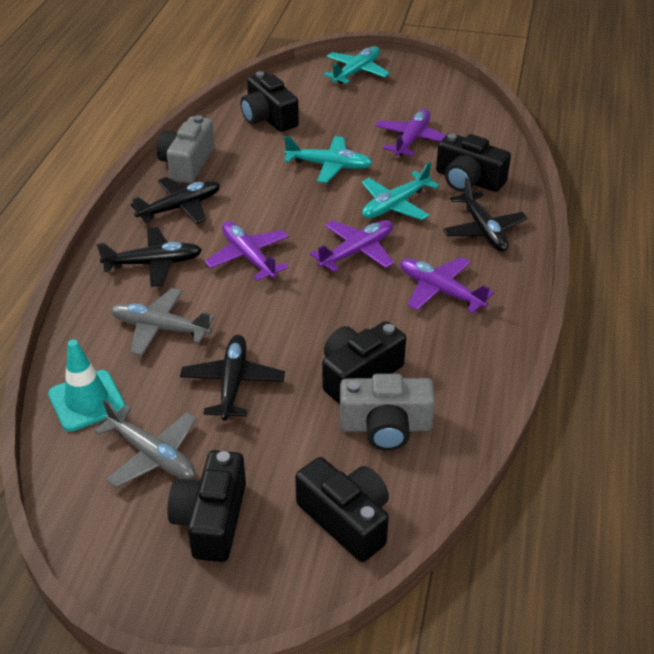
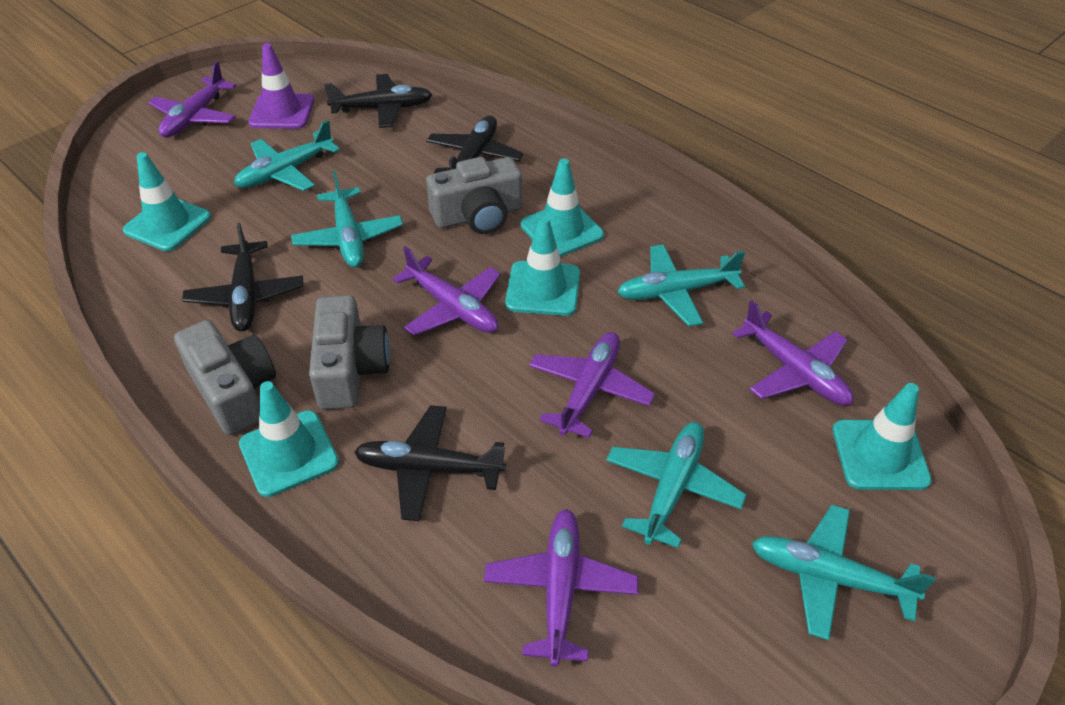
black camera: 5 -> 0
grey camera: 2 -> 3
grey plane: 2 -> 0
purple plane: 4 -> 5
purple traffic cone: 0 -> 1
turquoise plane: 3 -> 5
turquoise traffic cone: 1 -> 5

